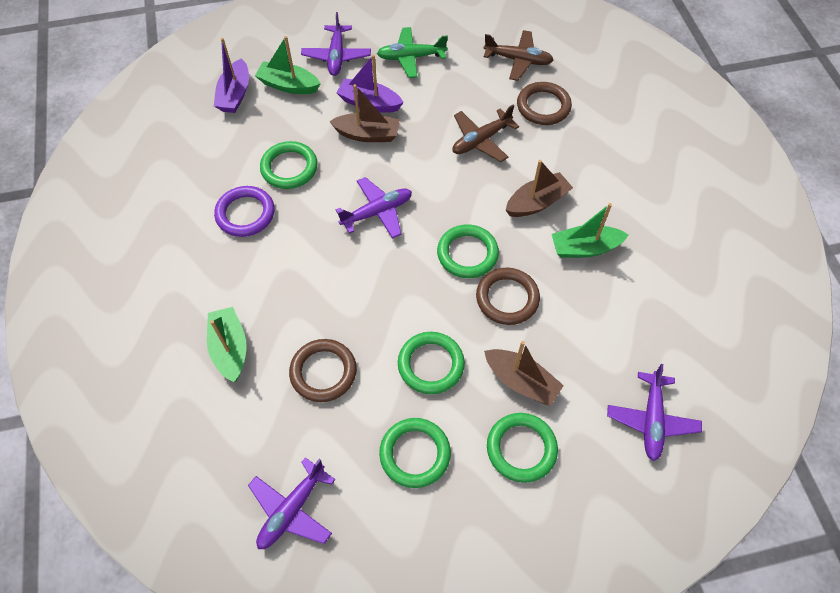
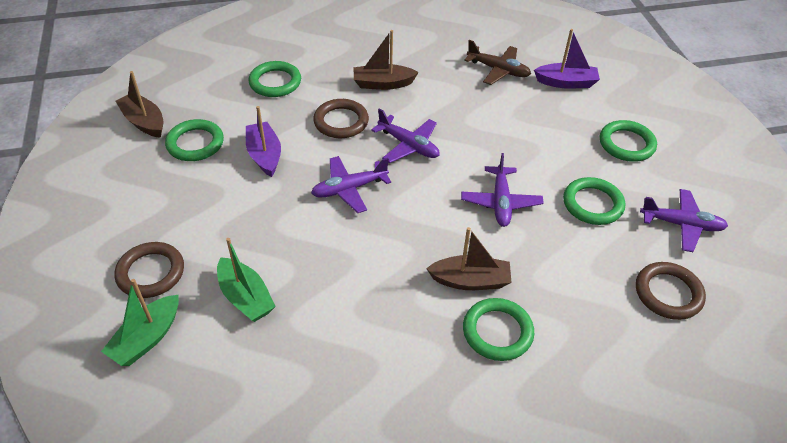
brown plane: 2 -> 1
green boat: 3 -> 2
green plane: 1 -> 0
purple ring: 1 -> 0

